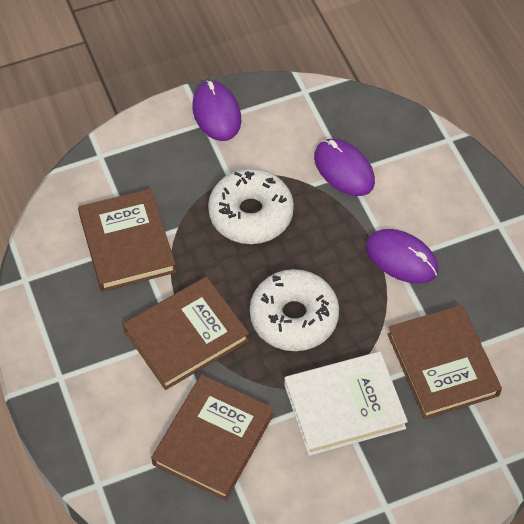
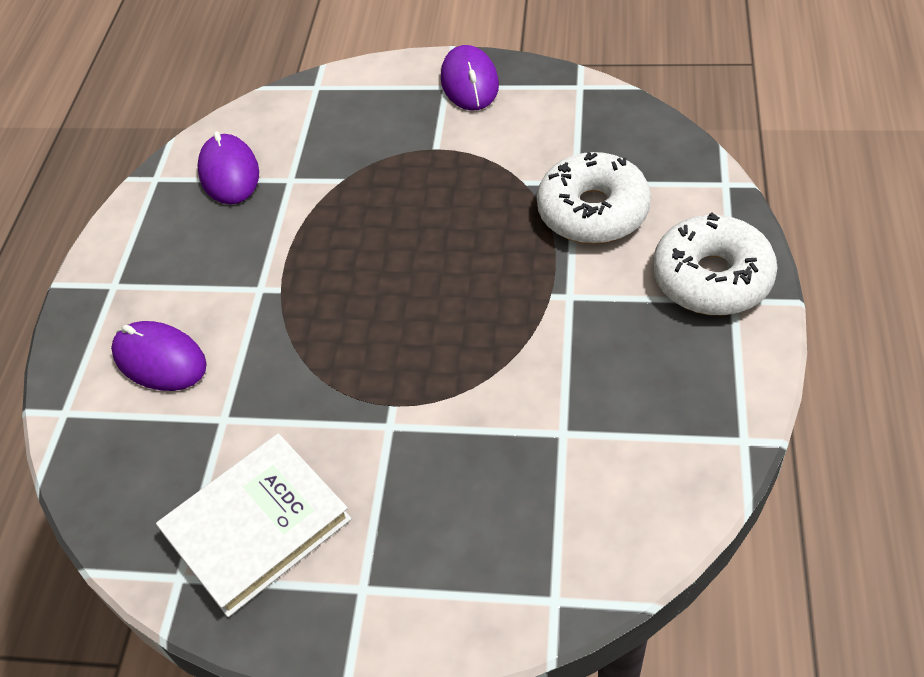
brown book: 4 -> 0

